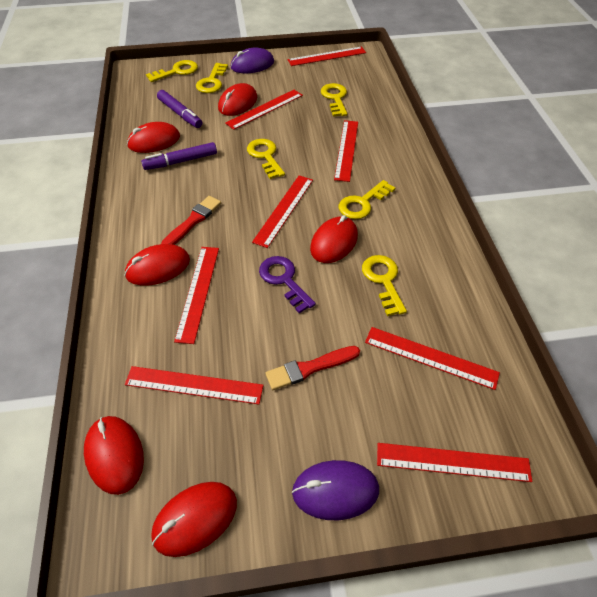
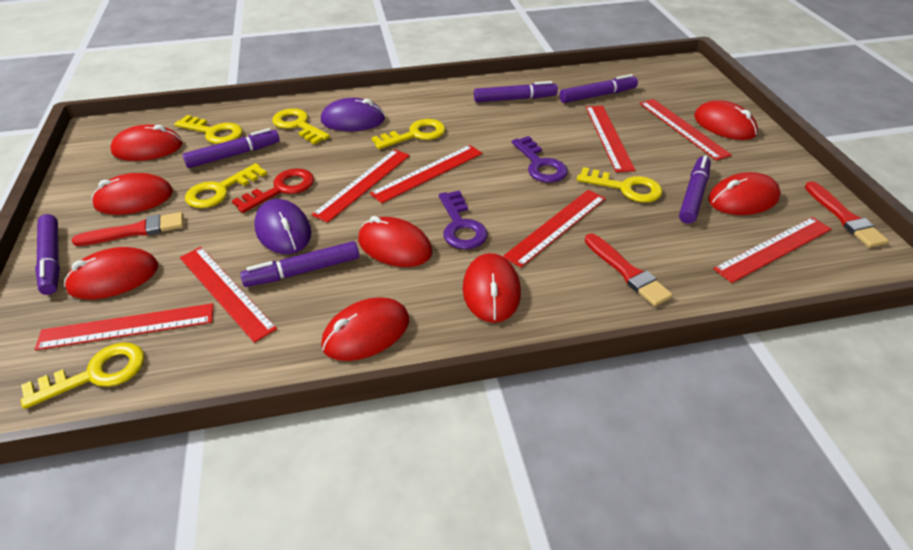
purple key: 1 -> 2
purple marker: 2 -> 6
red brush: 2 -> 3
red key: 0 -> 1
red mouse: 6 -> 8

